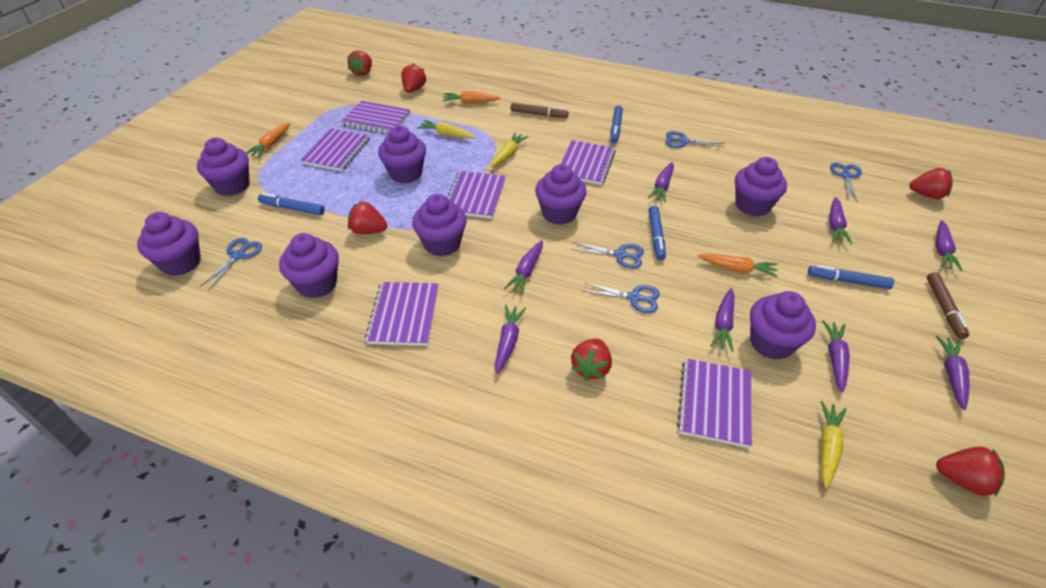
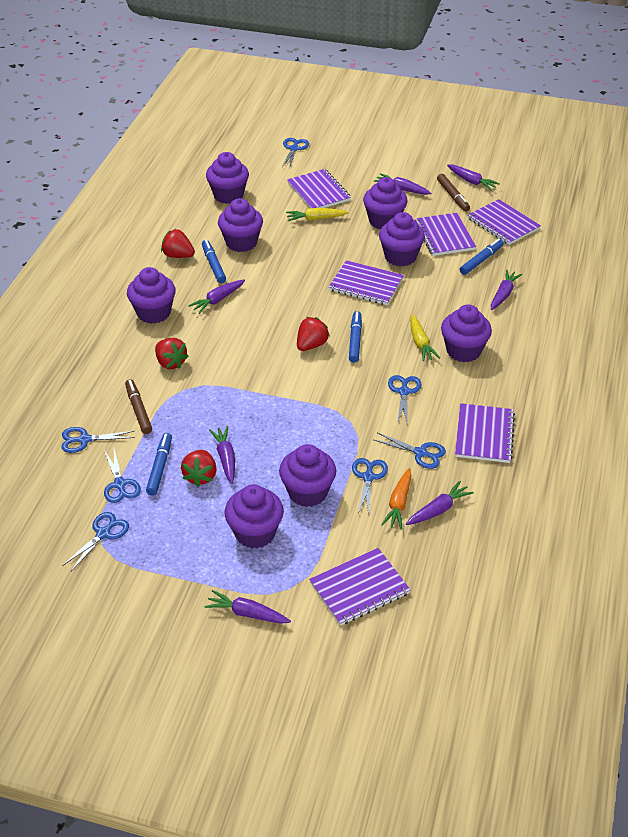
blue scissors: 5 -> 7
orange carrot: 3 -> 1
purple carrot: 8 -> 7
red strawberry: 6 -> 4
yellow carrot: 3 -> 2

